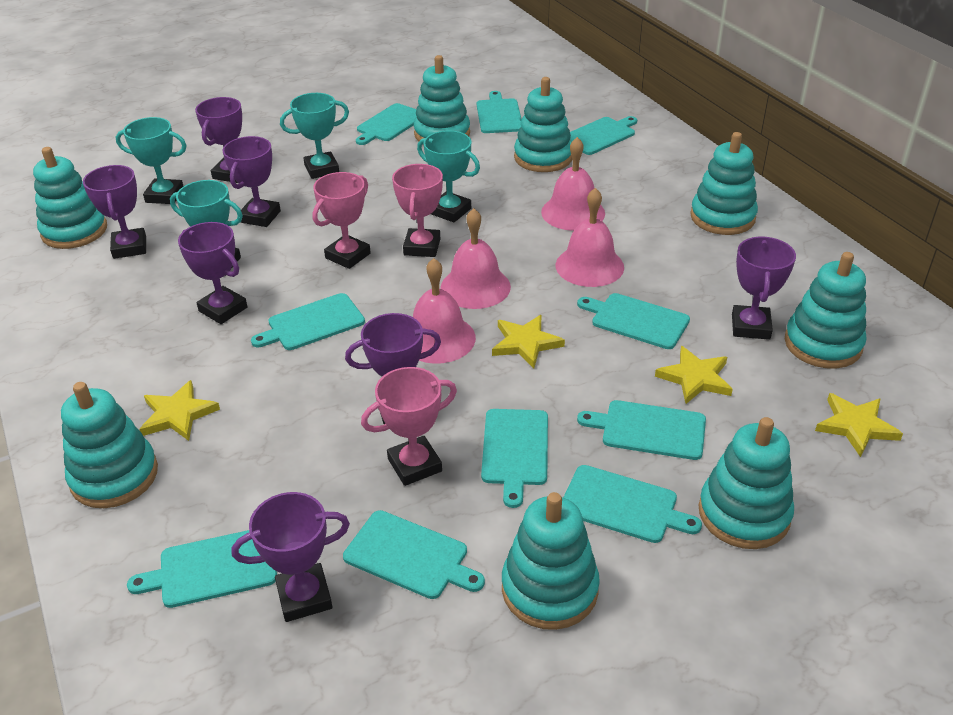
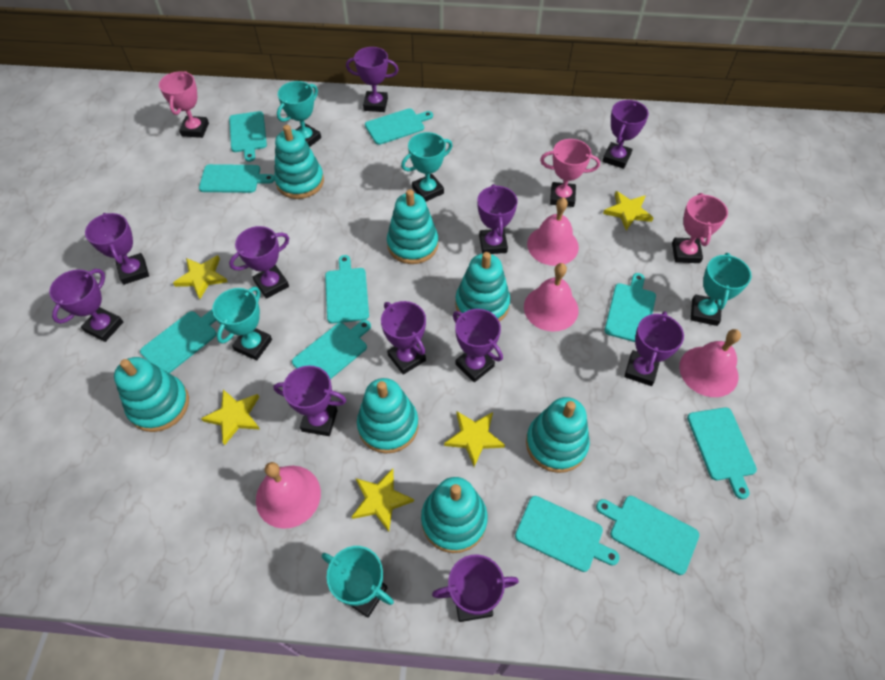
purple trophy: 7 -> 11
turquoise stacking toy: 8 -> 7
turquoise trophy: 4 -> 5
yellow star: 4 -> 5

